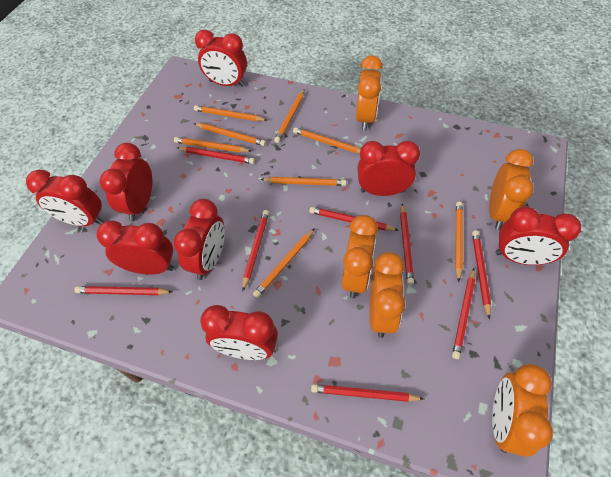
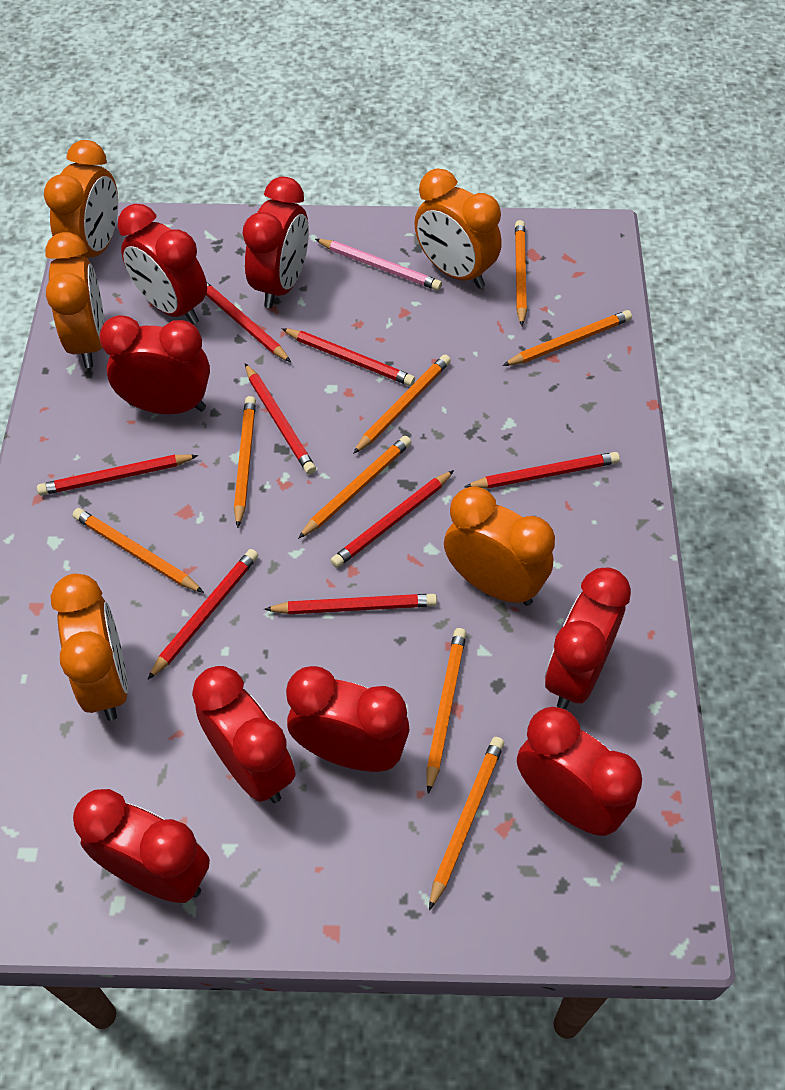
pink pencil: 0 -> 1

